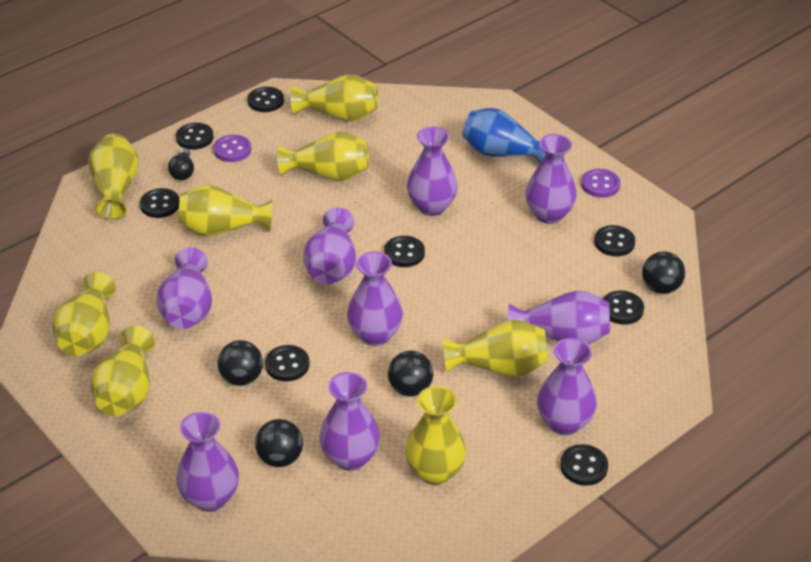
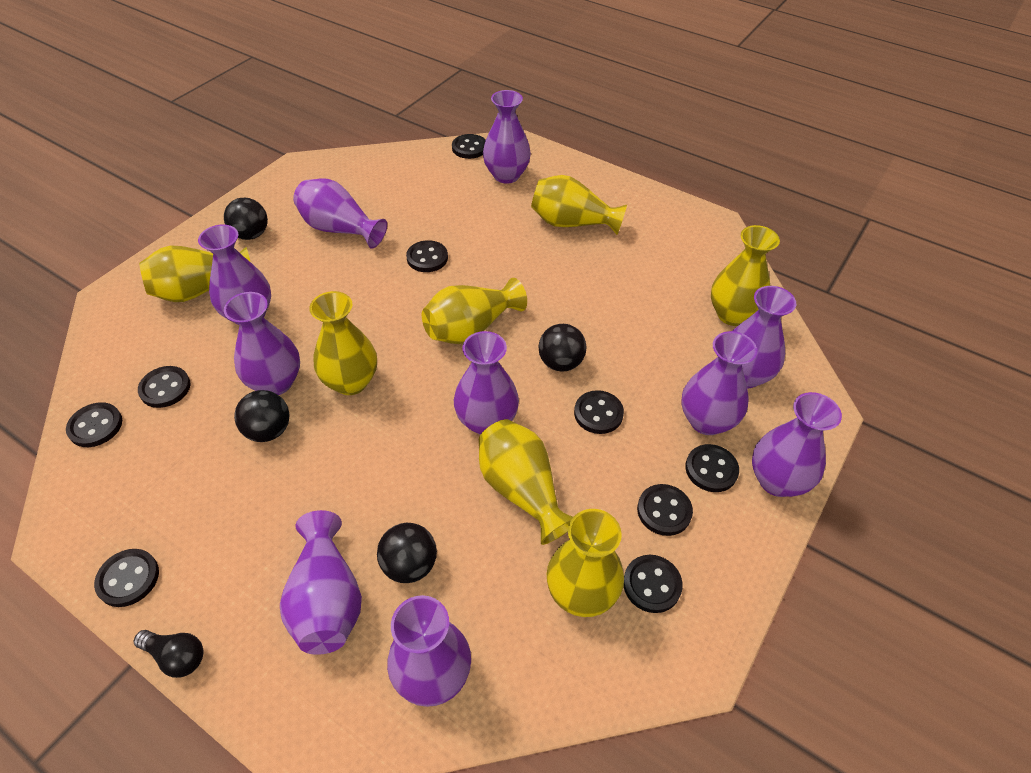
black button: 8 -> 9
blue vase: 1 -> 0
purple button: 2 -> 0
purple vase: 9 -> 10
yellow vase: 8 -> 7

